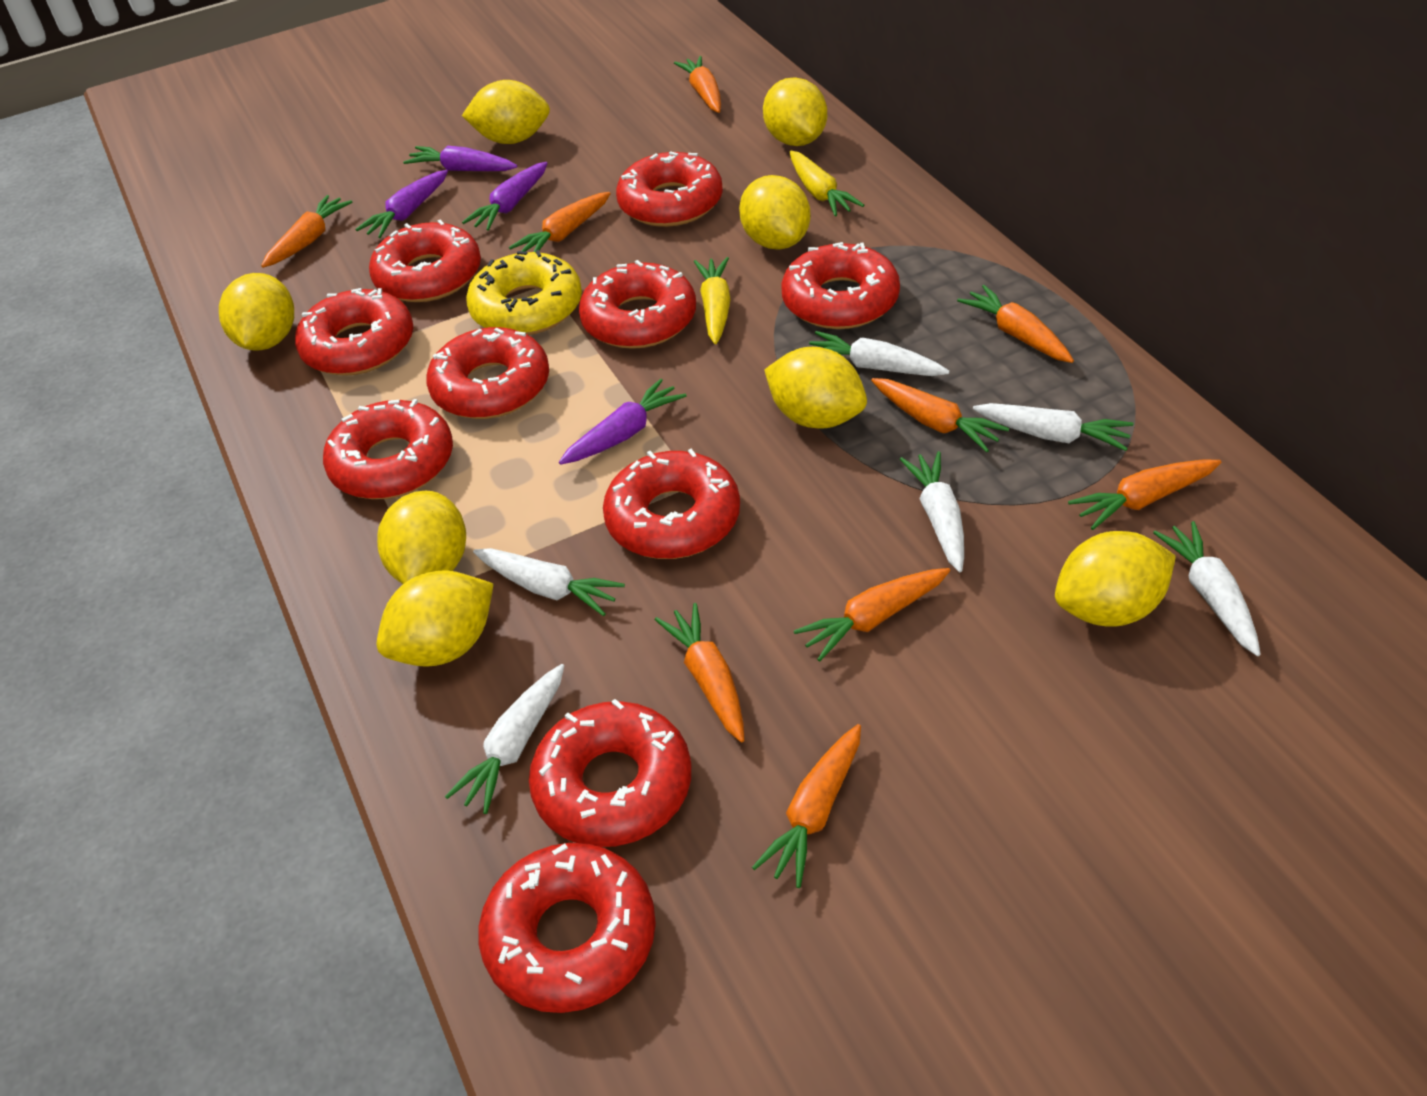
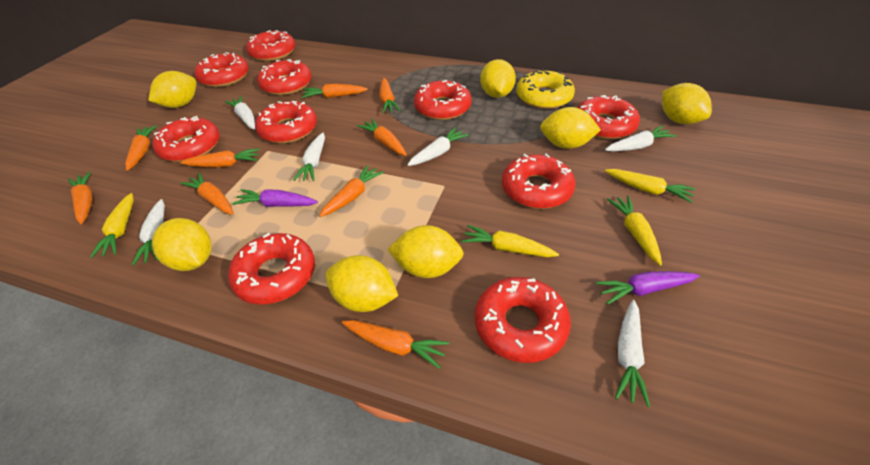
purple carrot: 4 -> 2
yellow carrot: 2 -> 4
yellow lemon: 8 -> 7

